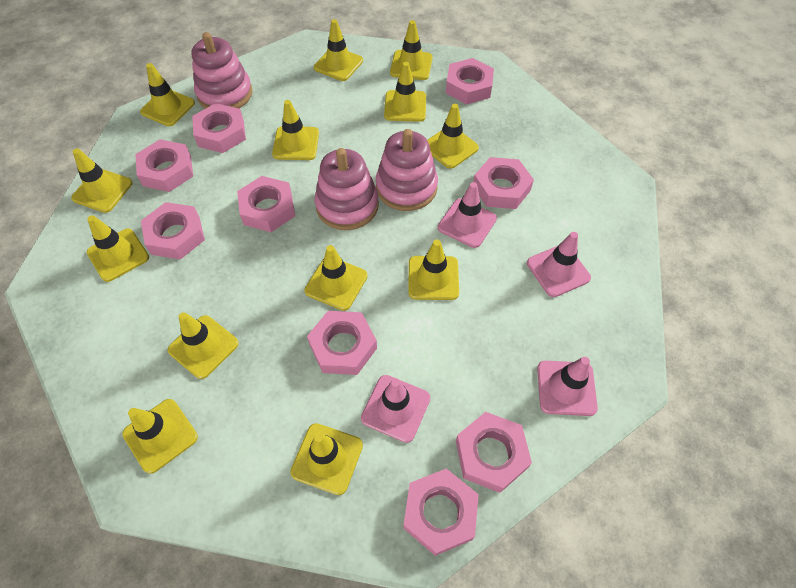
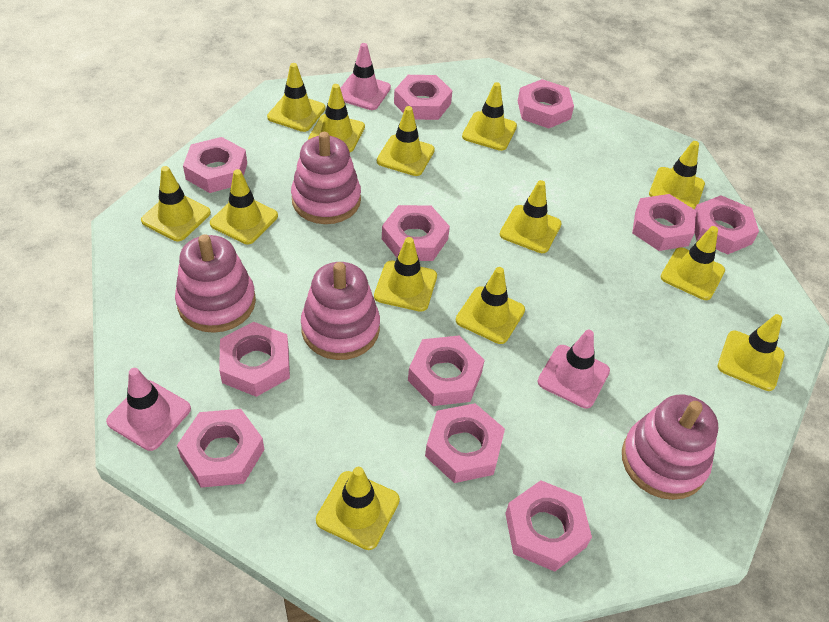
pink nut: 9 -> 11
pink stacking toy: 3 -> 4
pink traffic cone: 4 -> 3

